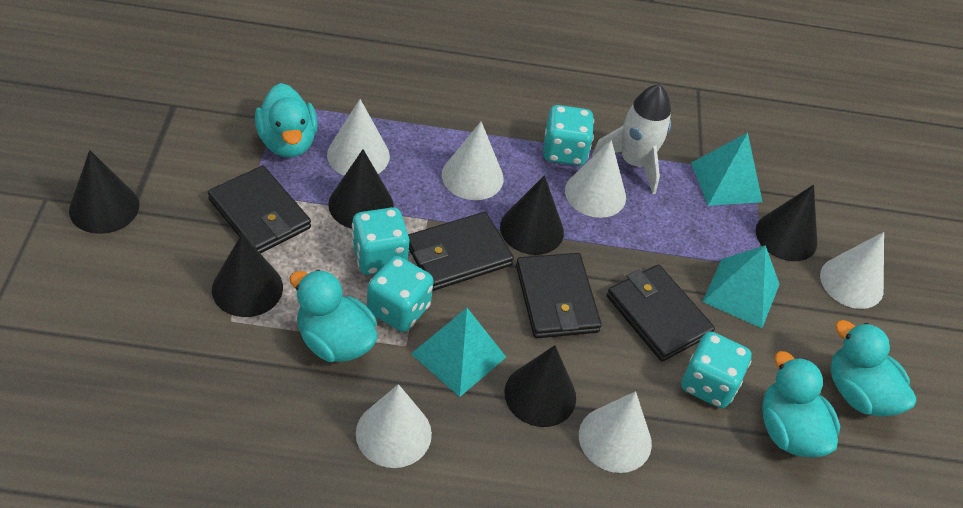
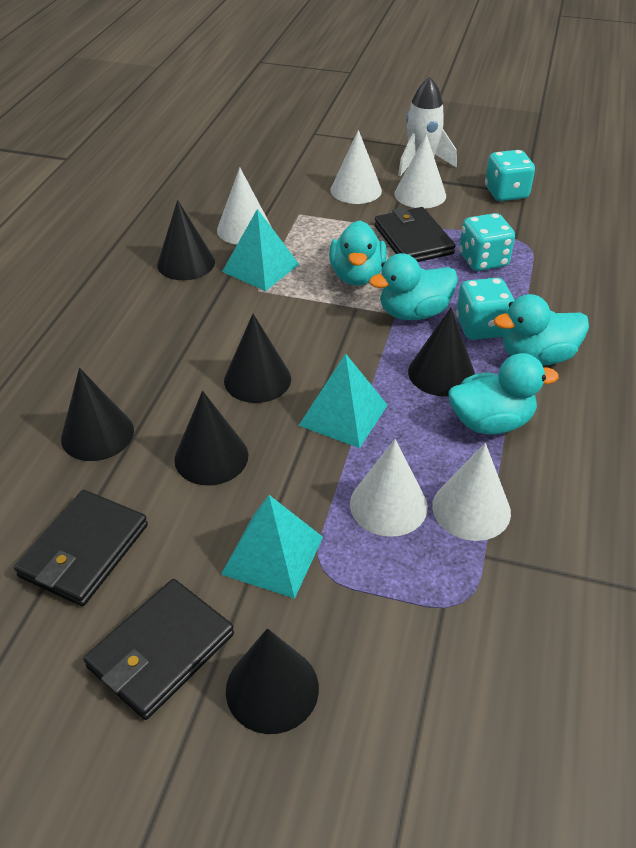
black wallet: 4 -> 3
turquoise dice: 4 -> 3
white cone: 6 -> 5

